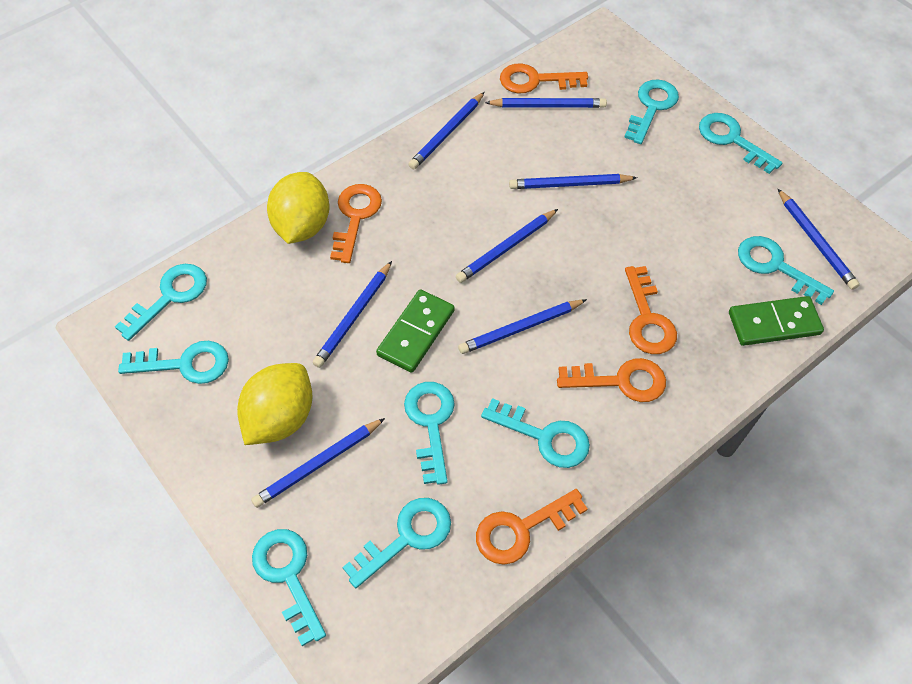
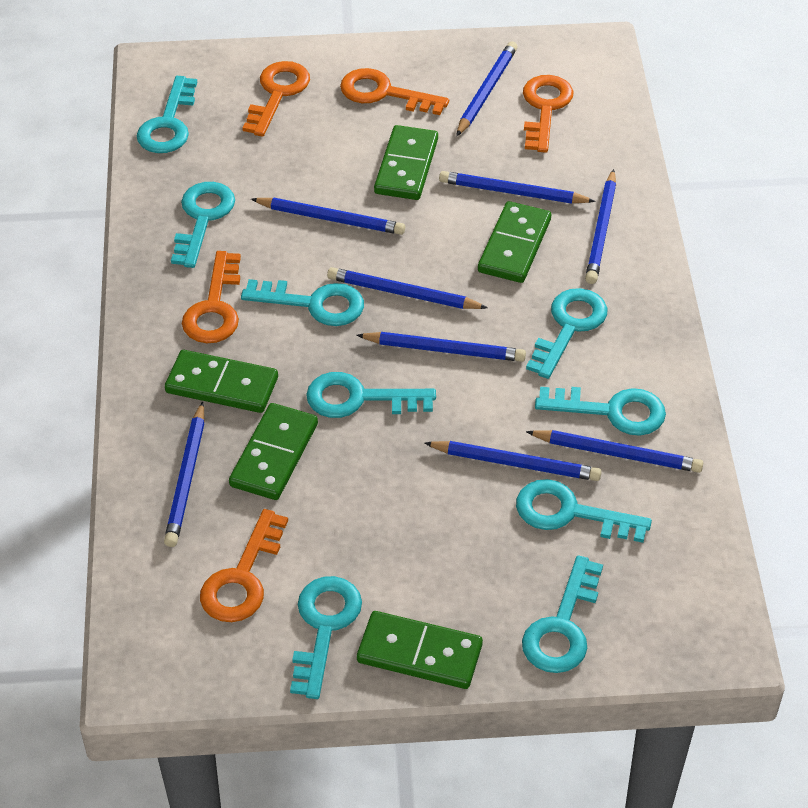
blue pencil: 8 -> 9
green domino: 2 -> 5
yellow lemon: 2 -> 0

